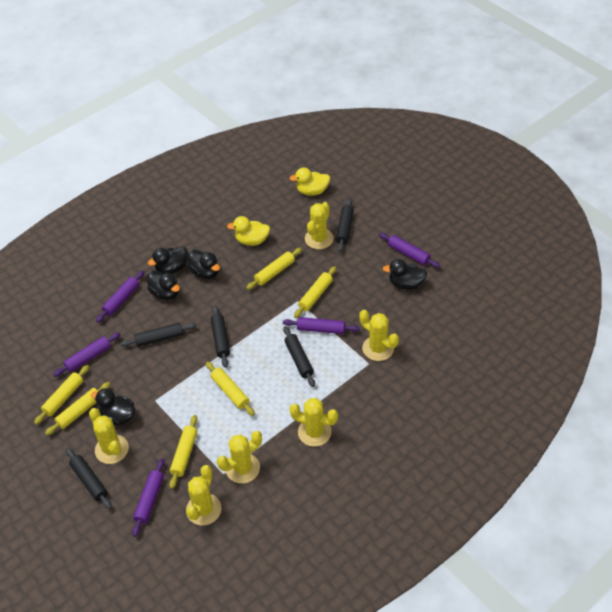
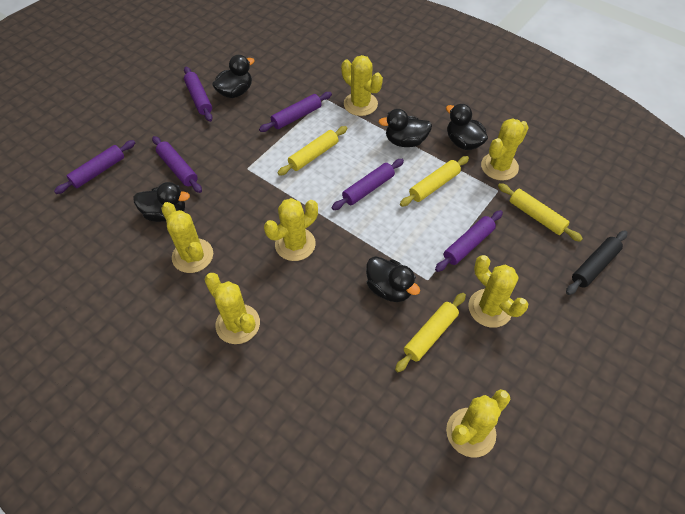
black rolling pin: 5 -> 1
purple rolling pin: 5 -> 6
yellow cactus: 6 -> 7
yellow duck: 2 -> 0
yellow rolling pin: 6 -> 4

